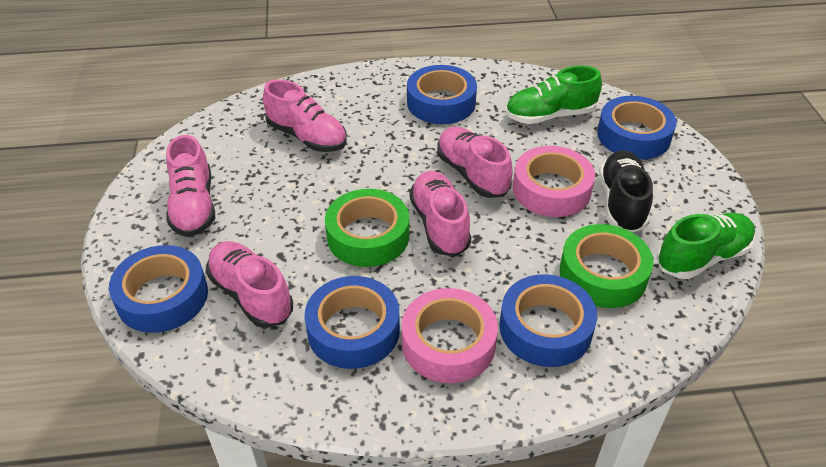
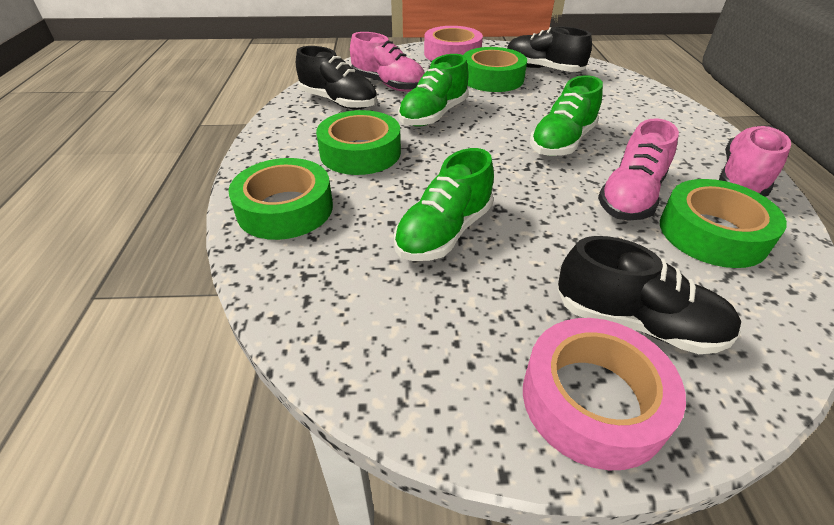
black shoe: 1 -> 3
blue tape: 5 -> 0
green shoe: 2 -> 3
green tape: 2 -> 4
pink shoe: 5 -> 3

